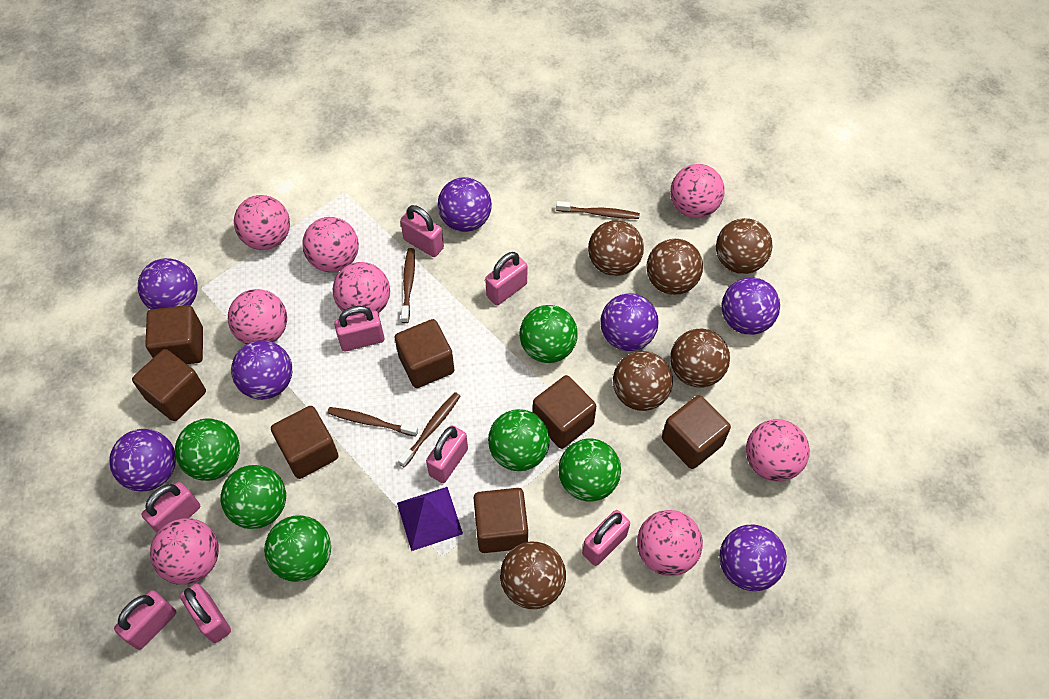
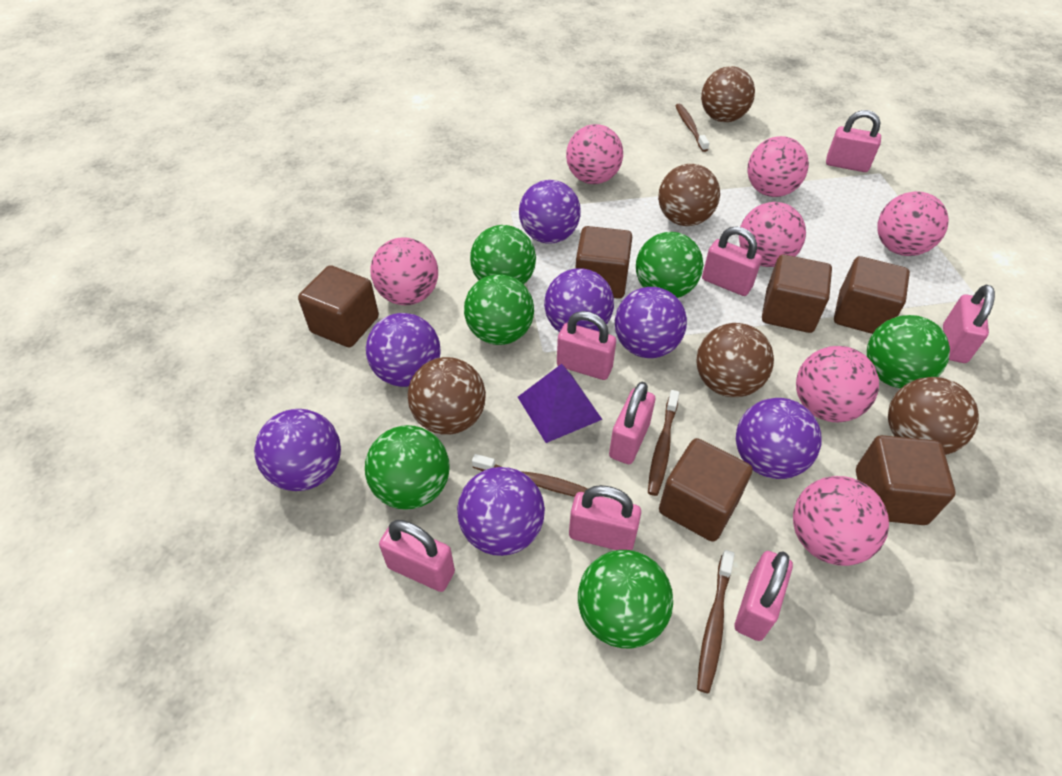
brown ball: 6 -> 5
brown cube: 7 -> 6
pink ball: 8 -> 7

